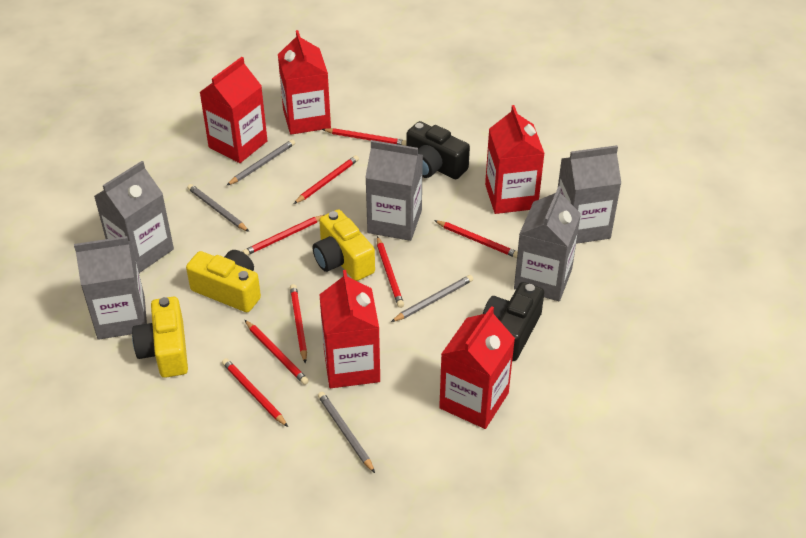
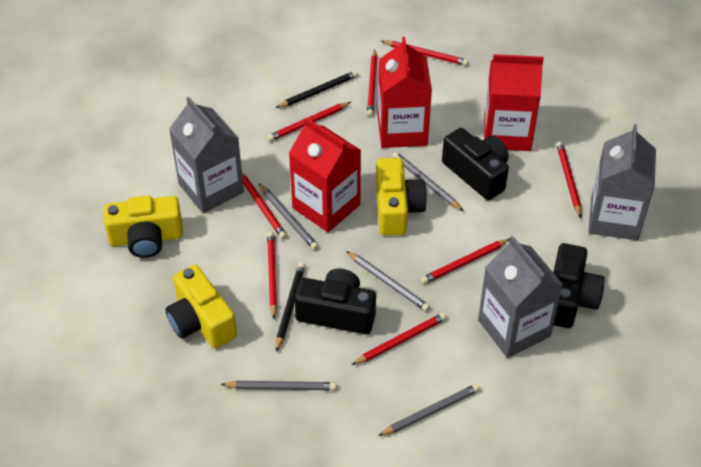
black camera: 2 -> 3
black pencil: 0 -> 2
grey carton: 5 -> 3
grey pencil: 4 -> 5
red carton: 5 -> 3

